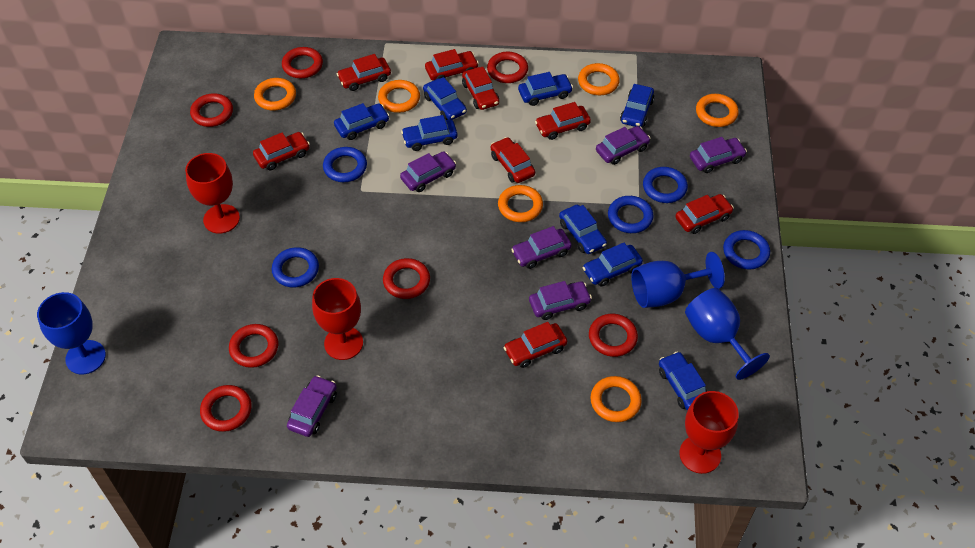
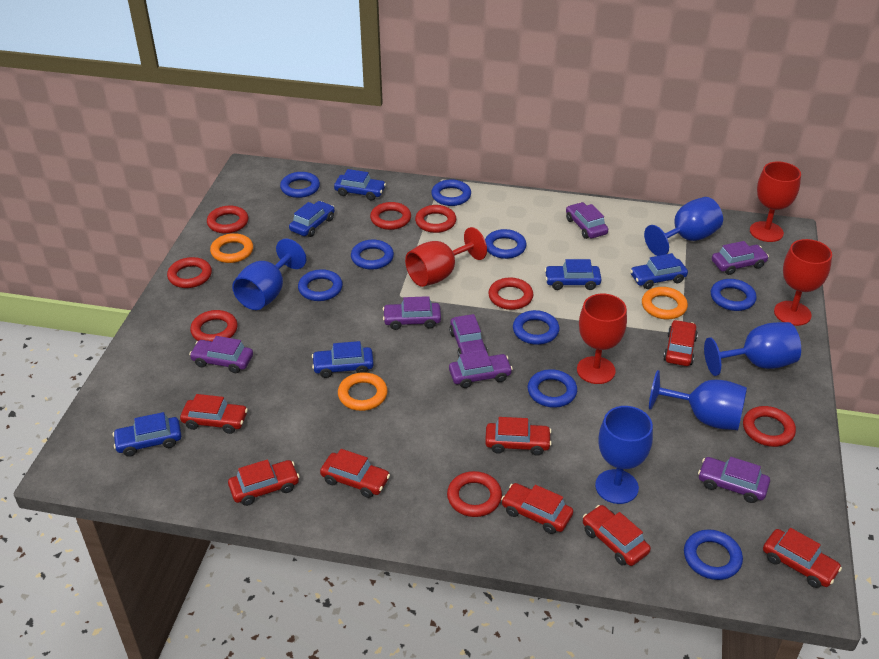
blue car: 8 -> 6
blue goblet: 3 -> 5
blue ring: 5 -> 9
orange ring: 6 -> 3
purple car: 6 -> 7
red goblet: 3 -> 4
red ring: 7 -> 8

